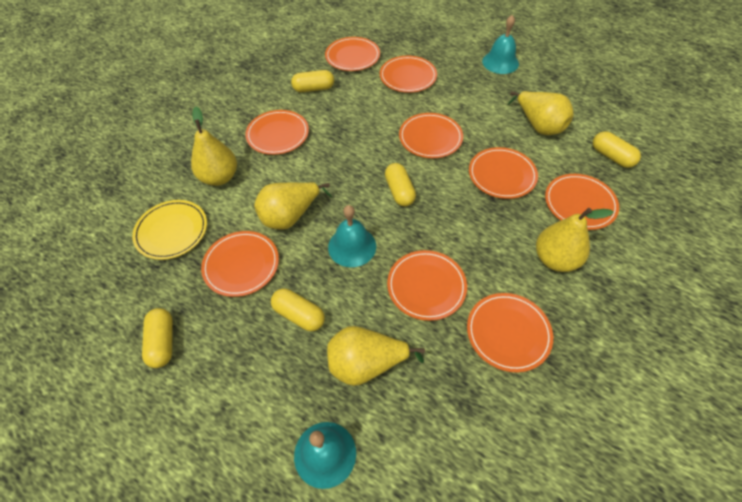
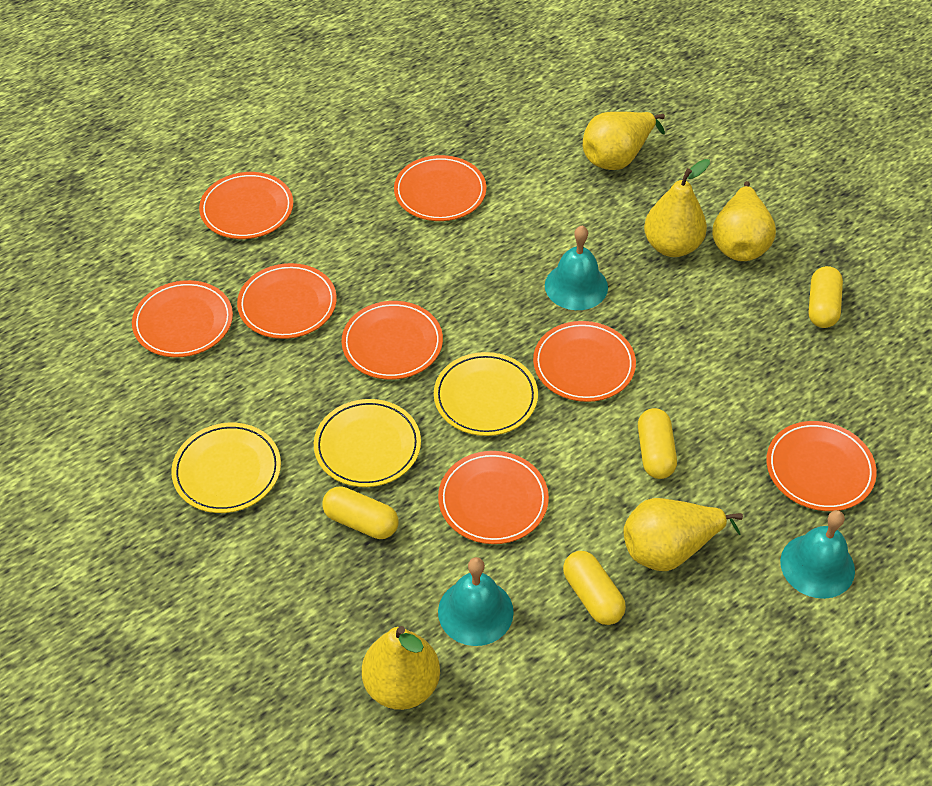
orange plate: 9 -> 8
yellow capsule: 5 -> 4
yellow plate: 1 -> 3

